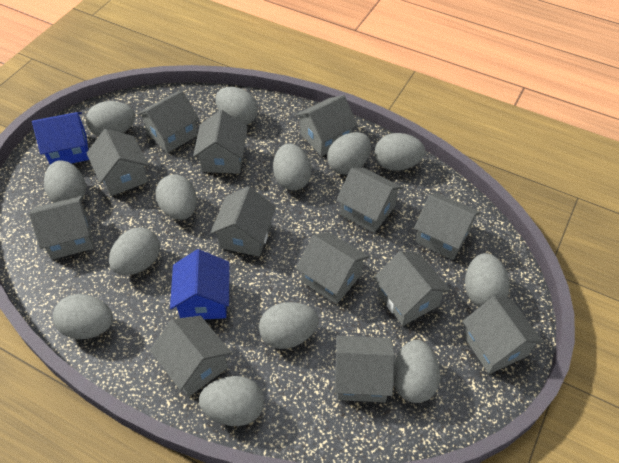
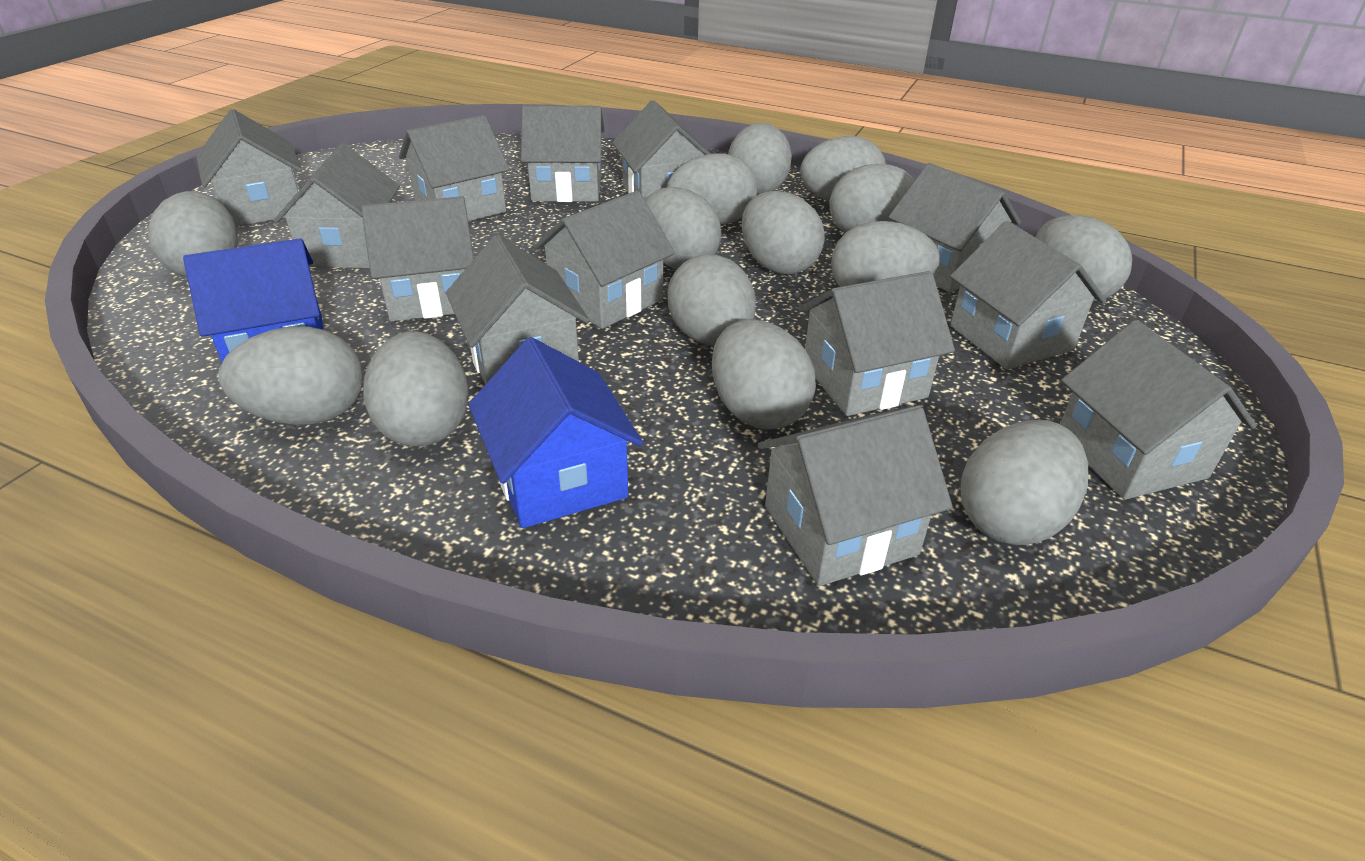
grey egg: 13 -> 14

